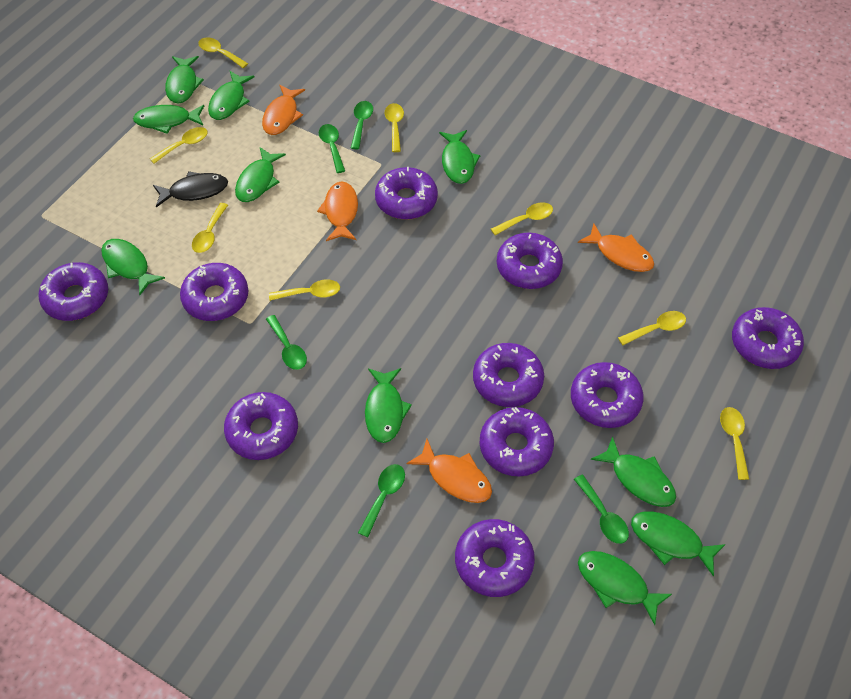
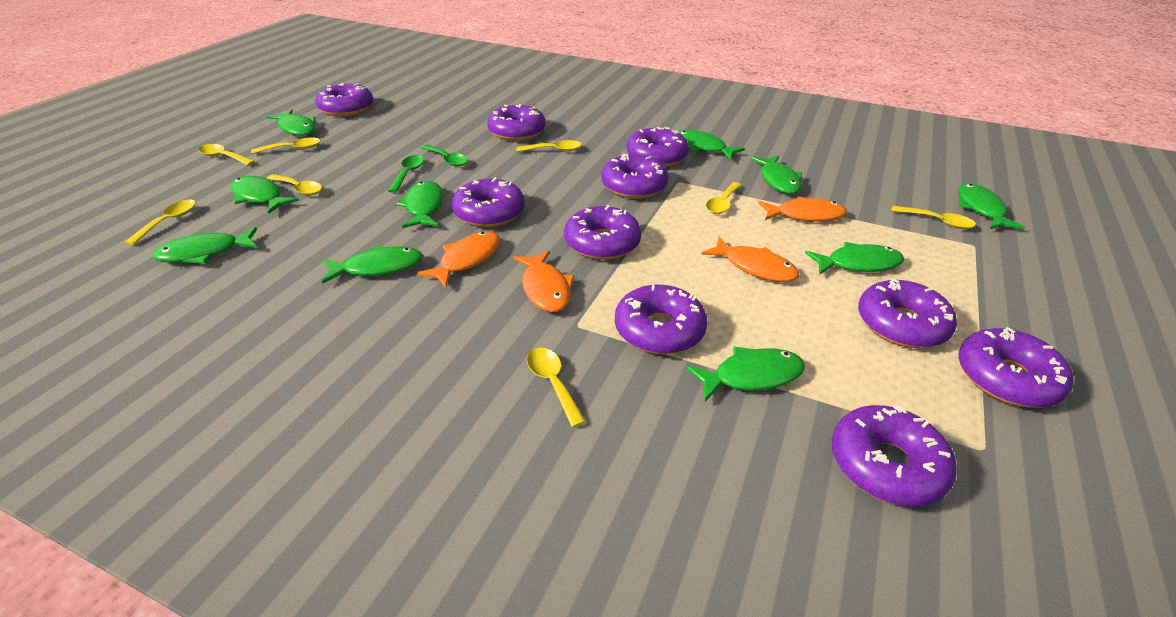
black fish: 1 -> 0
green spoon: 5 -> 2

